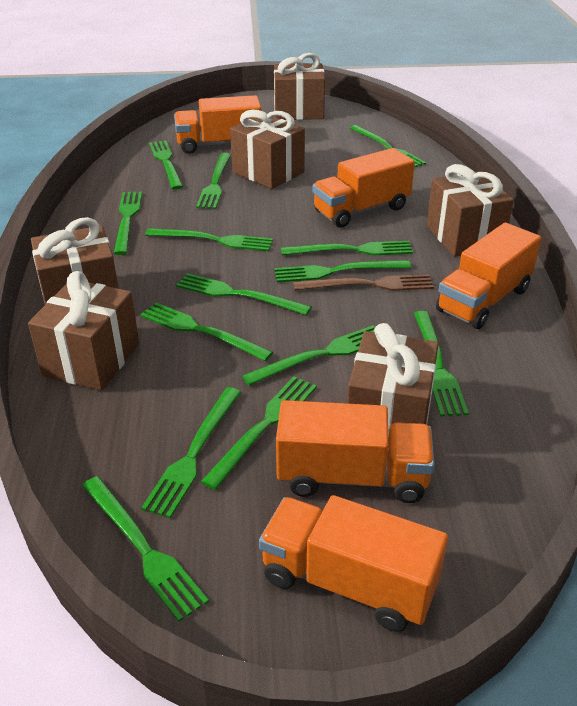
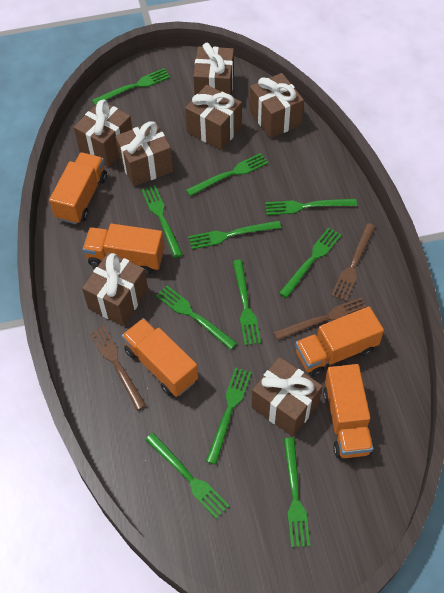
brown fork: 1 -> 3
brown gift: 6 -> 7
green fork: 14 -> 11

